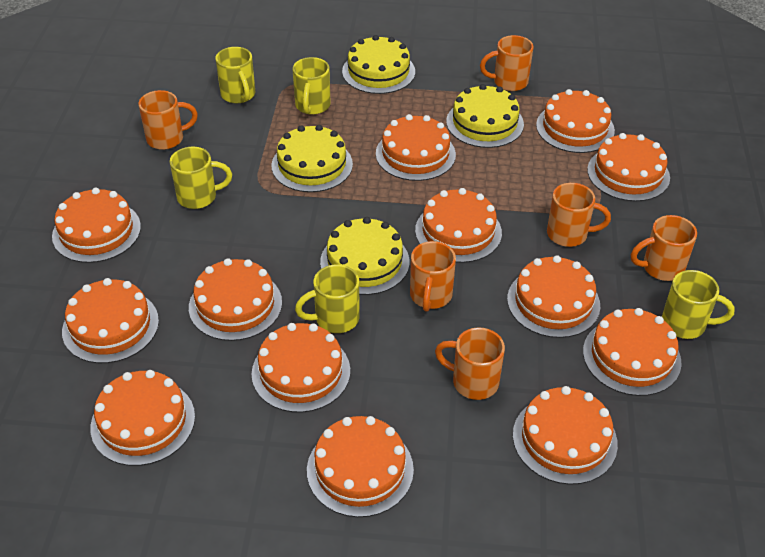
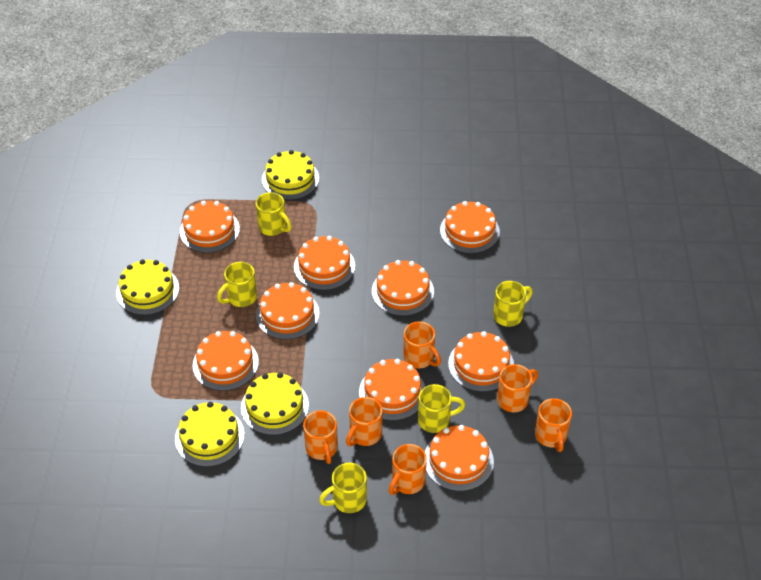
orange cake: 13 -> 9

